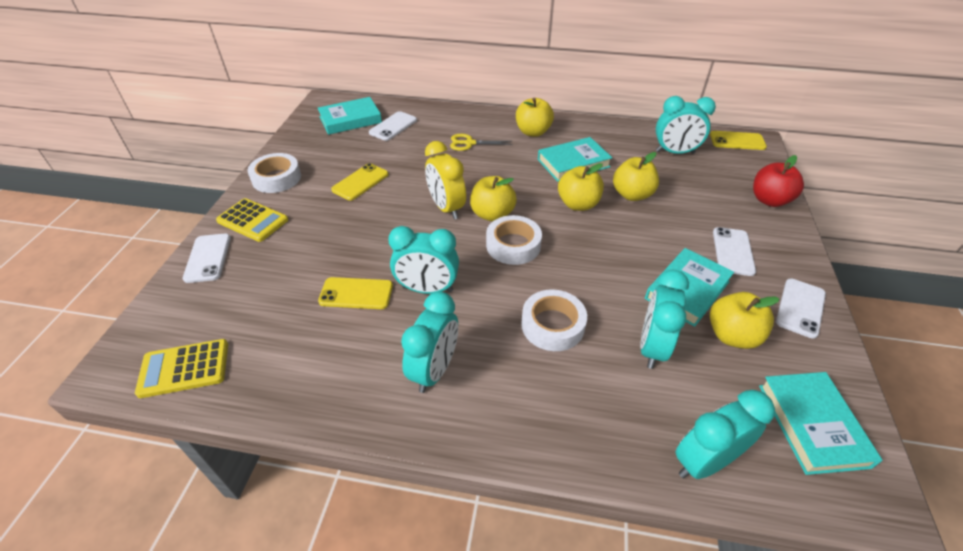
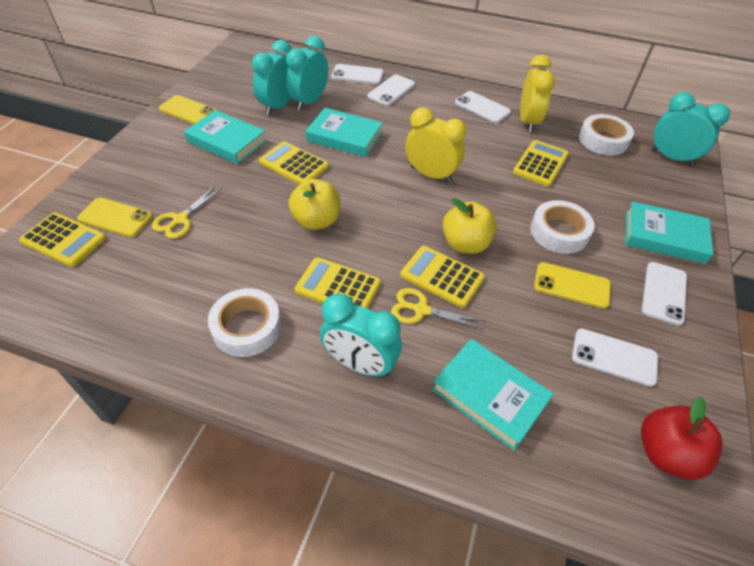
turquoise clock: 5 -> 4
white phone: 4 -> 5
yellow apple: 5 -> 2
yellow calculator: 2 -> 5
yellow clock: 1 -> 2
yellow scissors: 1 -> 2

